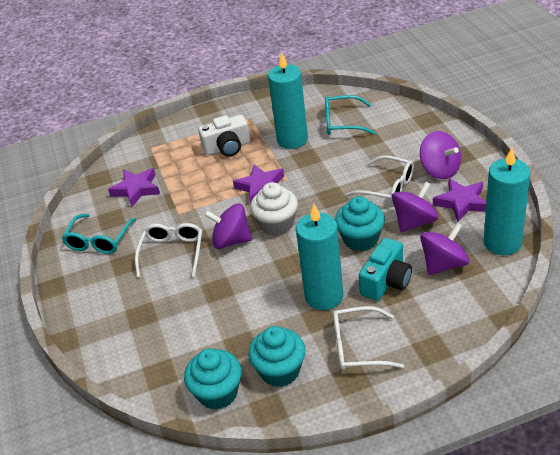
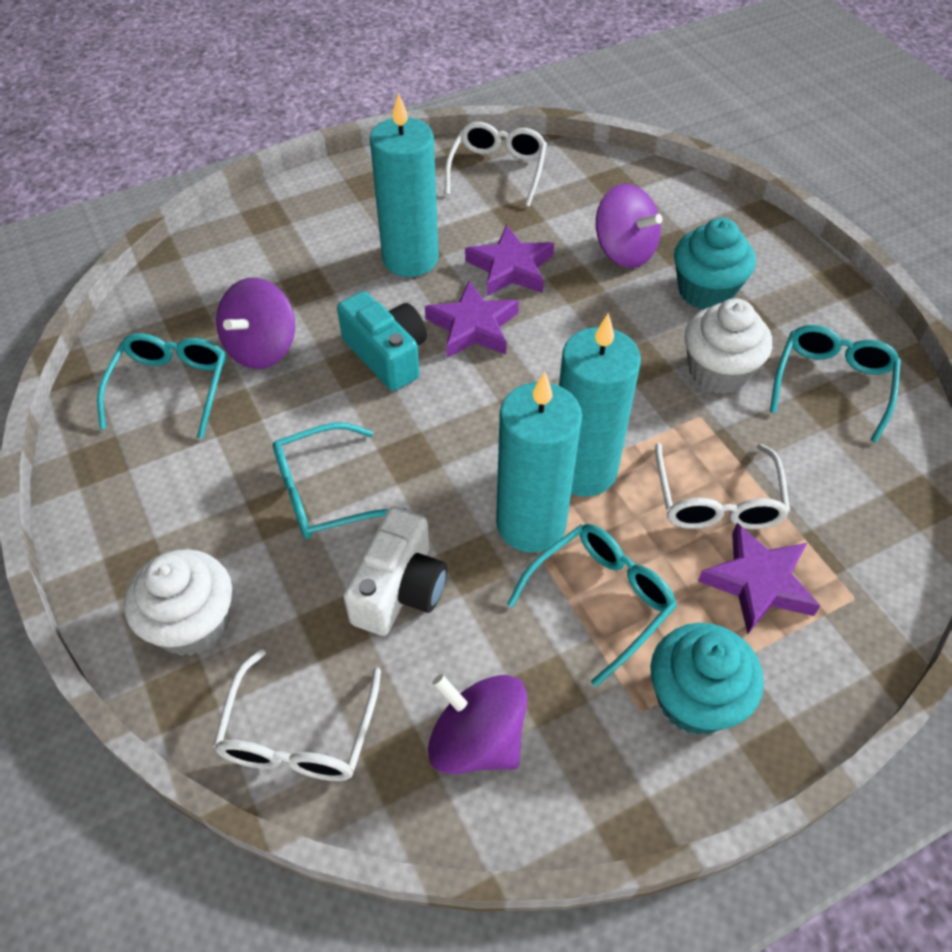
purple spinning top: 4 -> 3
turquoise cupcake: 3 -> 2
turquoise glasses: 2 -> 4
white cupcake: 1 -> 2

